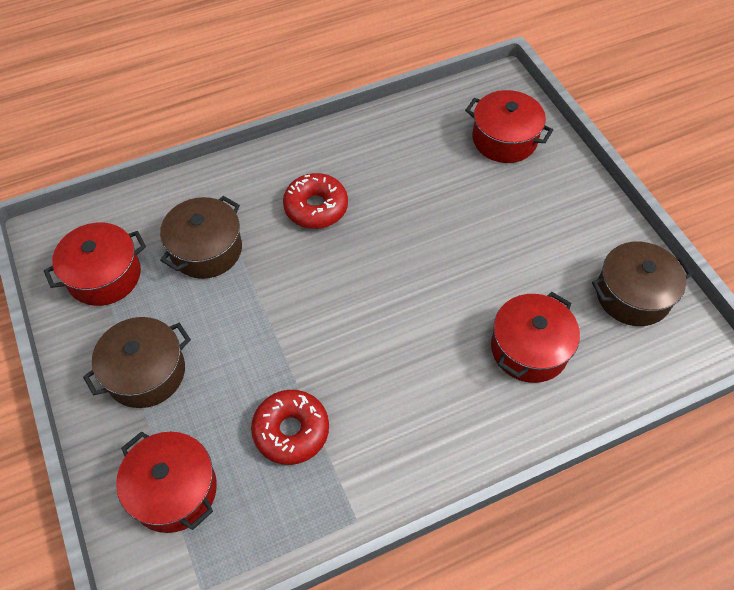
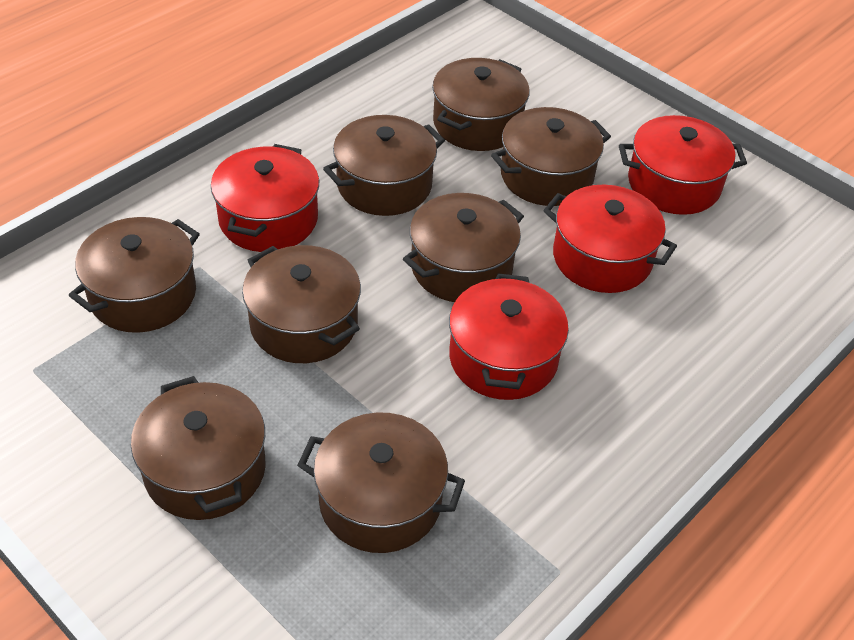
brown pot: 3 -> 8
red donut: 2 -> 0

